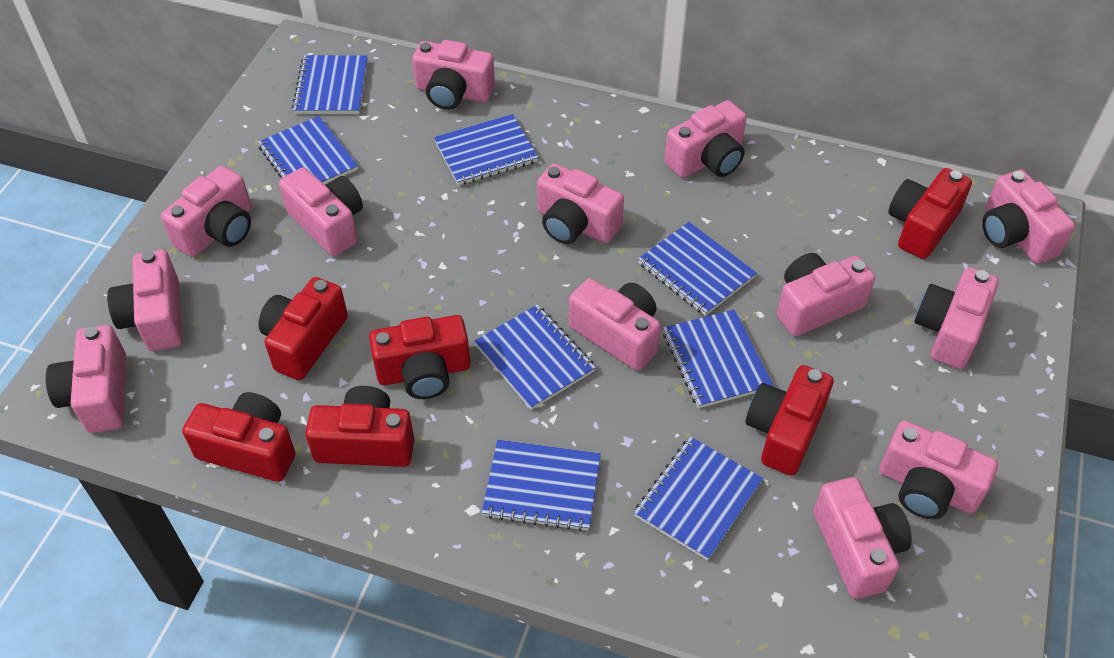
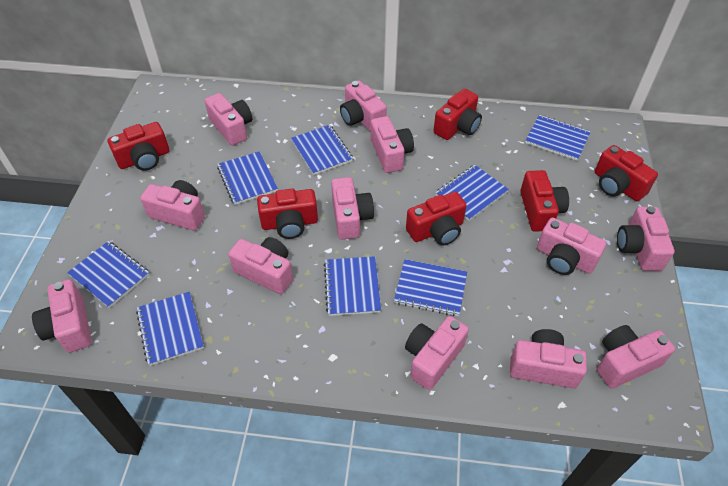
pink camera: 13 -> 12

